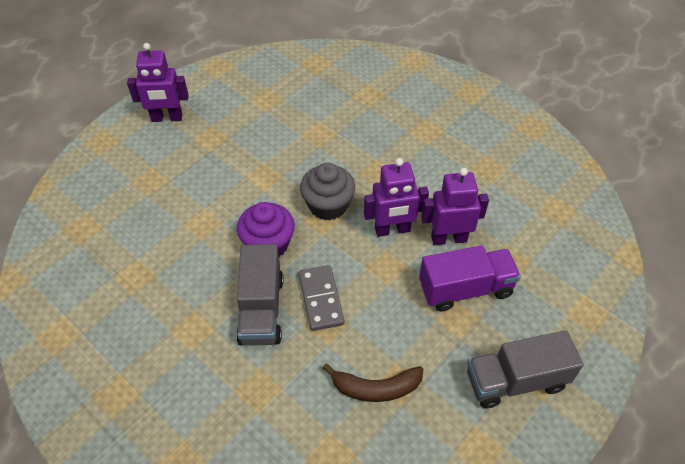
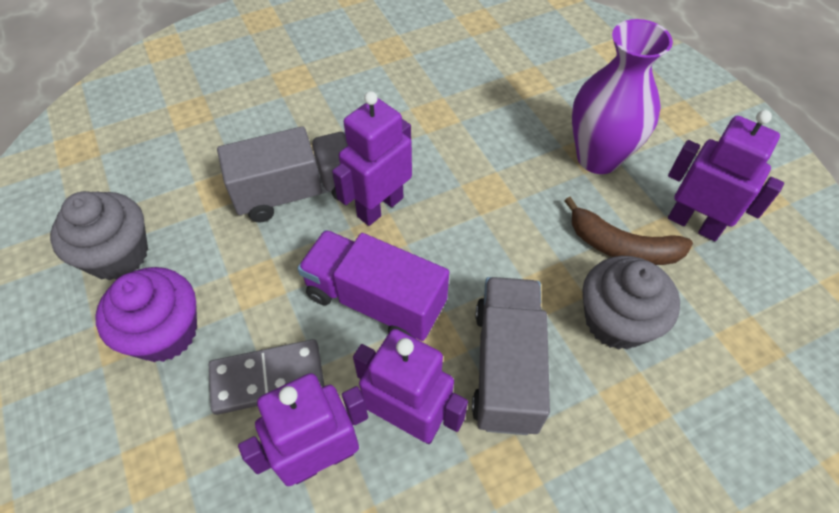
grey cupcake: 1 -> 2
purple robot: 3 -> 4
purple vase: 0 -> 1

